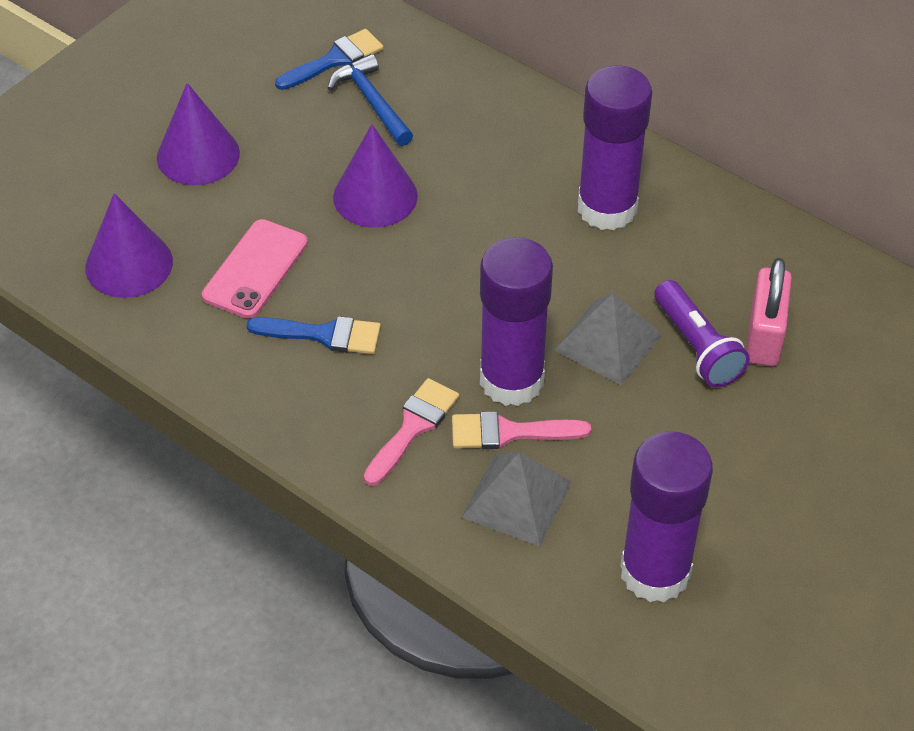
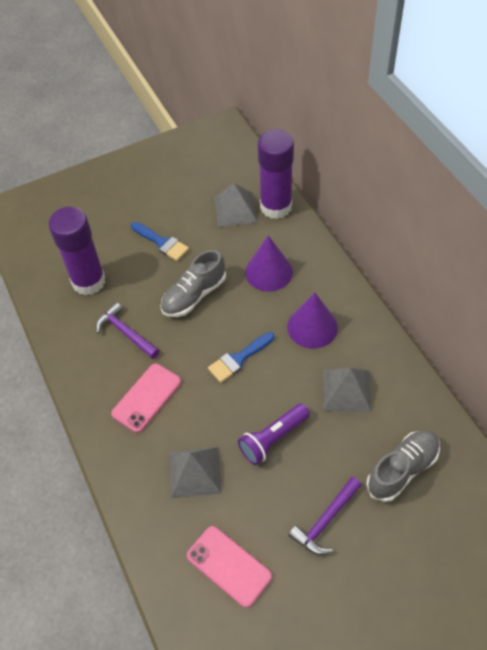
blue hammer: 1 -> 0
grey pyramid: 2 -> 3
grey shoe: 0 -> 2
pink brush: 2 -> 0
pink padlock: 1 -> 0
pink phone: 1 -> 2
purple cone: 3 -> 2
purple glue stick: 3 -> 2
purple hammer: 0 -> 2

